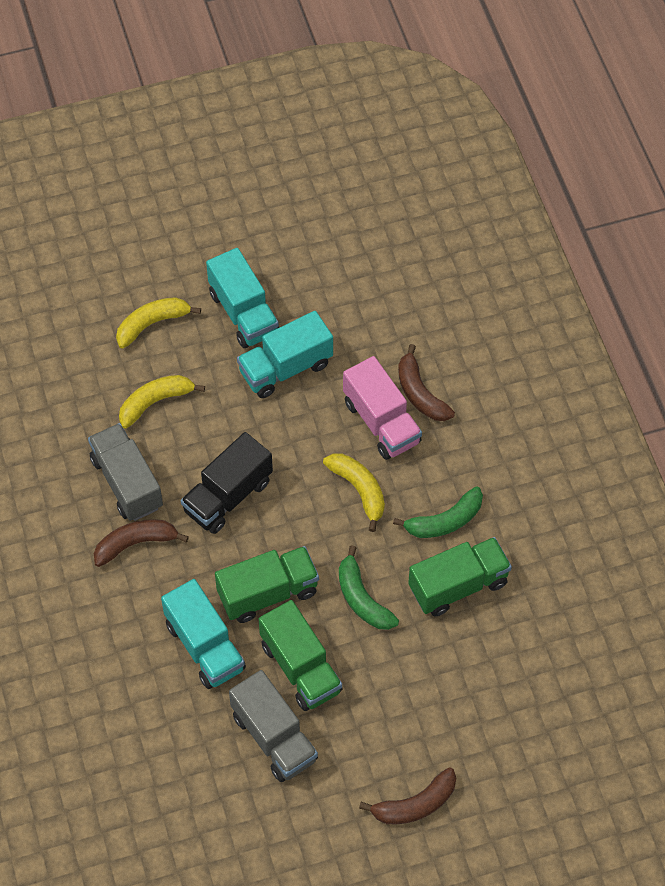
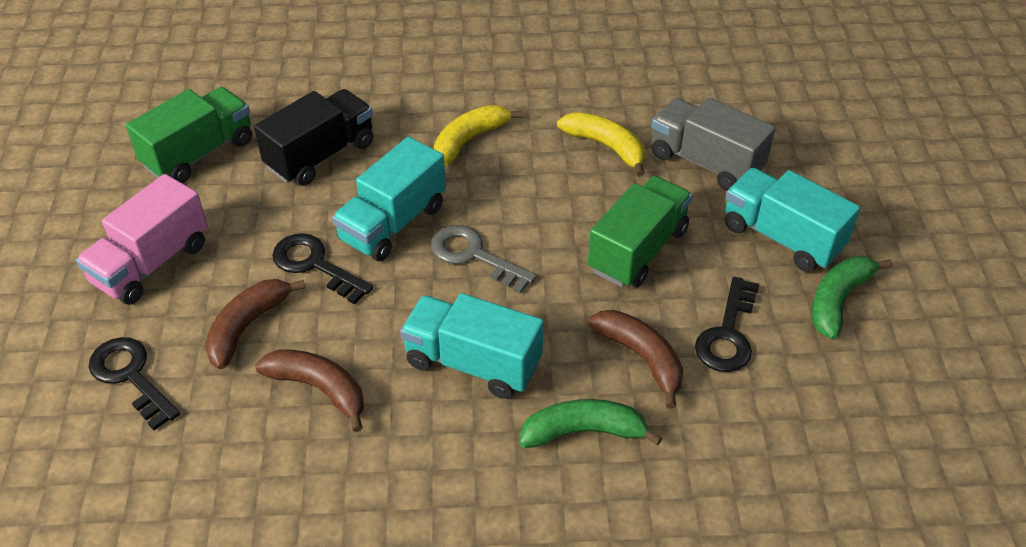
black key: 0 -> 3
green truck: 3 -> 2
grey key: 0 -> 1
grey truck: 2 -> 1
yellow banana: 3 -> 2

